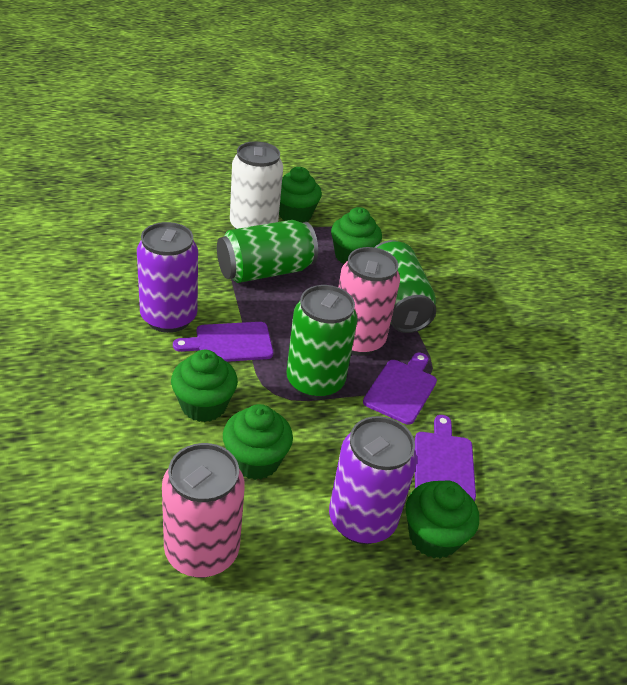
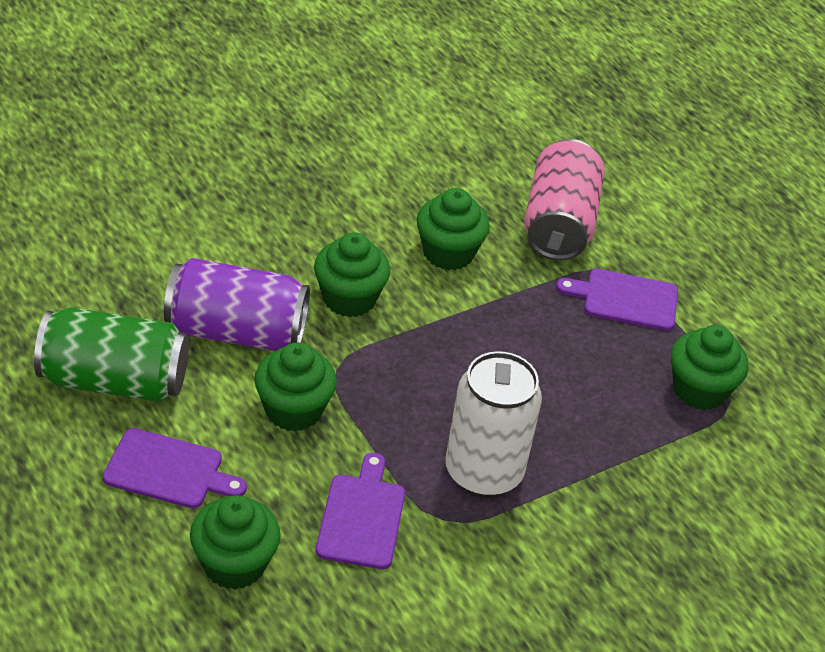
green can: 3 -> 1
pink can: 2 -> 1
purple can: 2 -> 1

